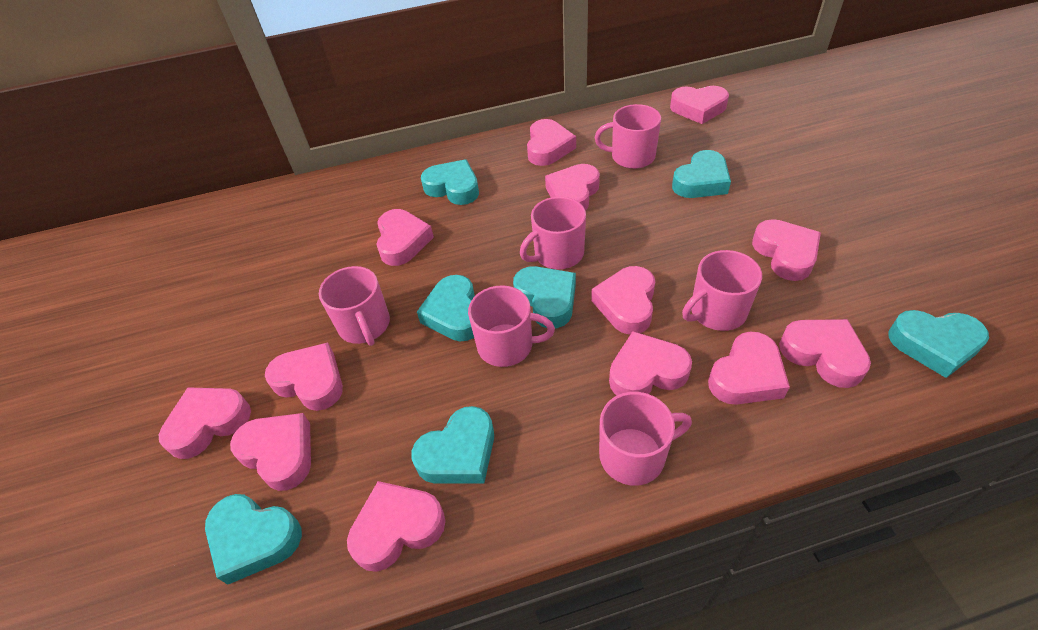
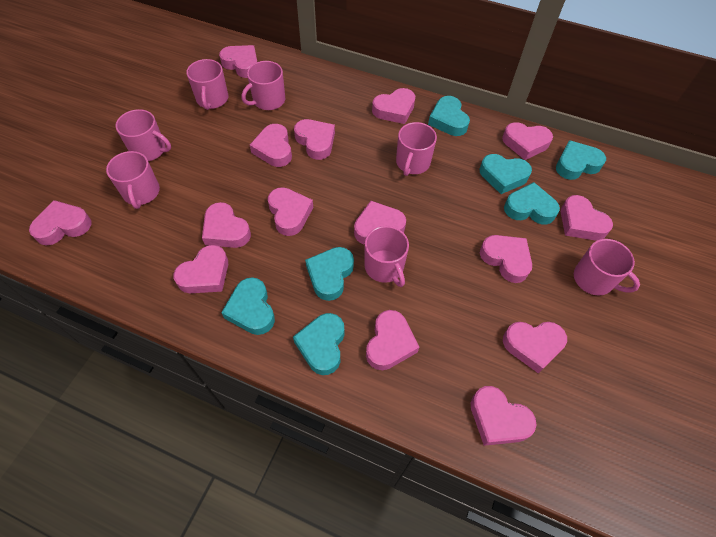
pink heart: 13 -> 15
pink mug: 6 -> 7

